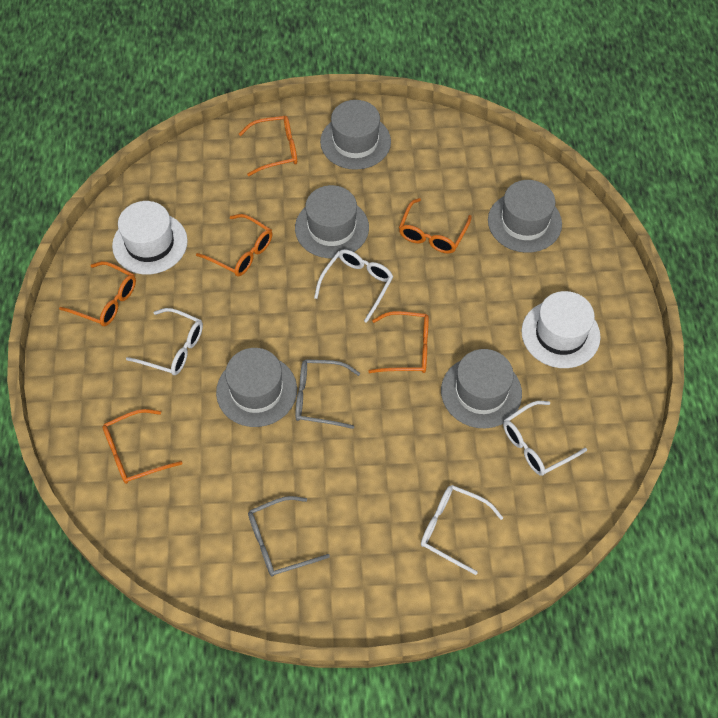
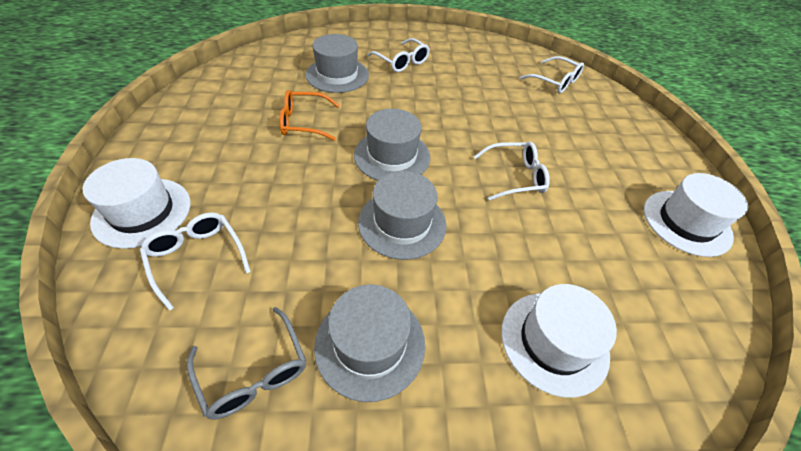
grey glasses: 2 -> 1
grey hat: 5 -> 4
orange glasses: 6 -> 1
white hat: 2 -> 3

